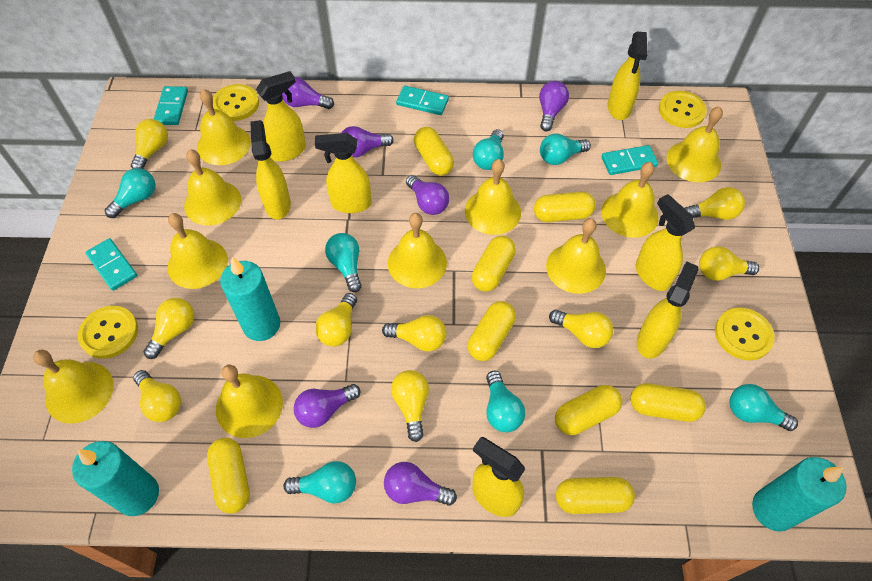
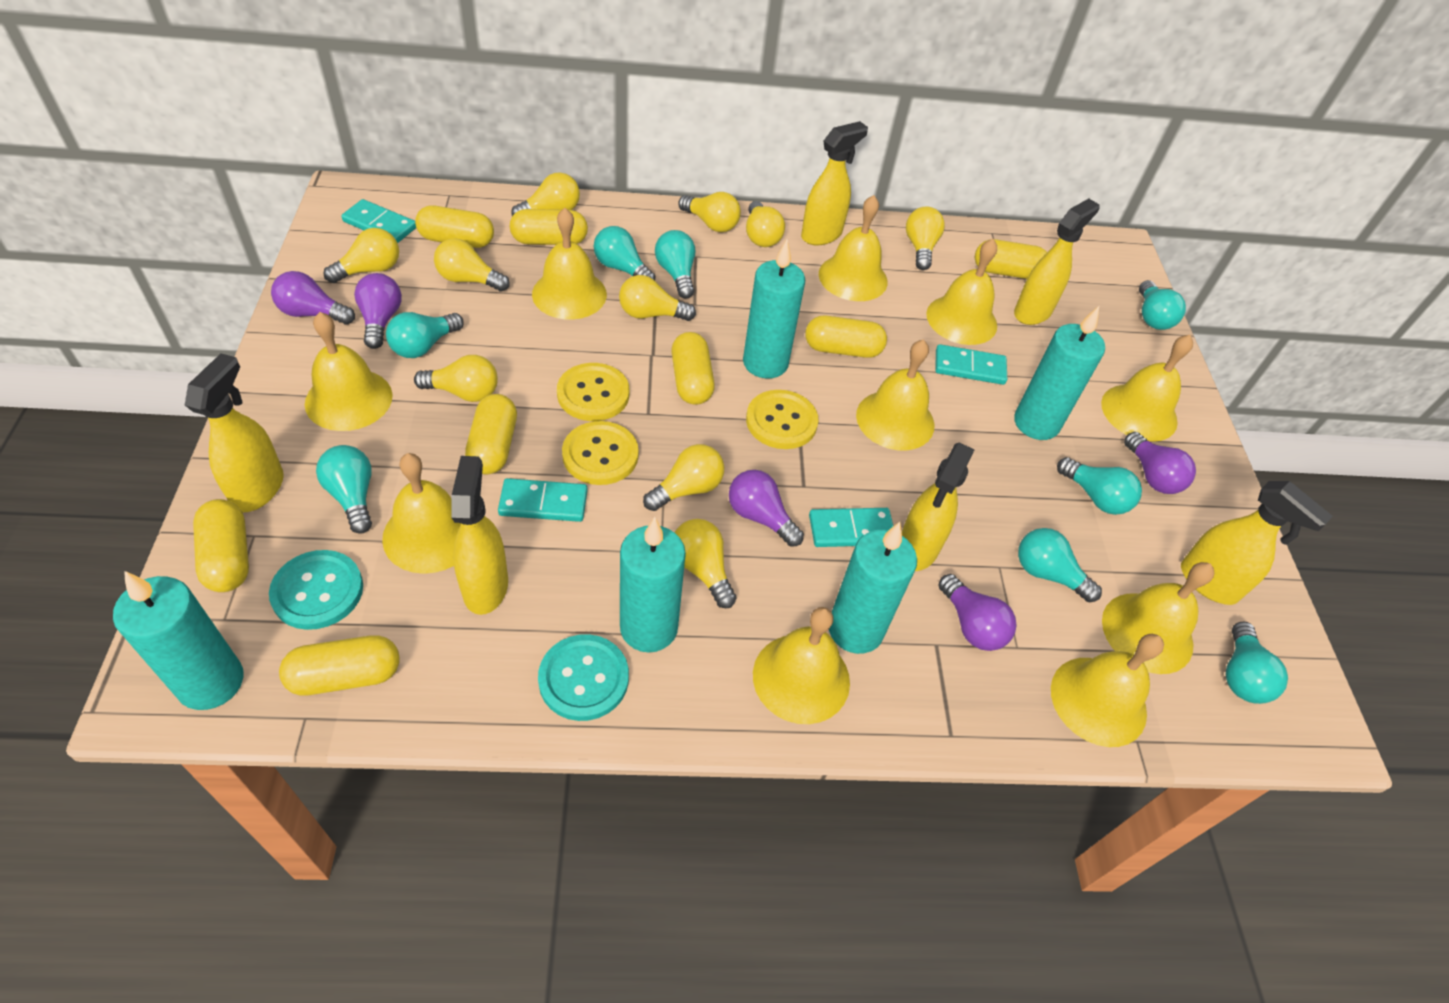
purple light bulb: 6 -> 5
turquoise button: 0 -> 2
turquoise candle: 3 -> 5
turquoise light bulb: 7 -> 8
yellow button: 4 -> 3
yellow light bulb: 9 -> 10
yellow spray bottle: 7 -> 6

